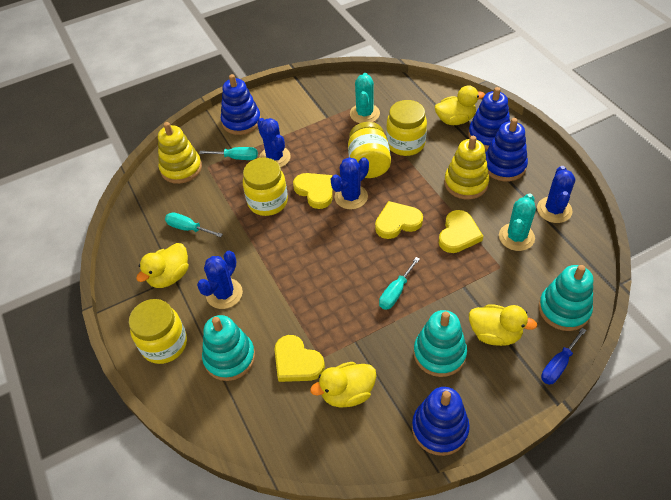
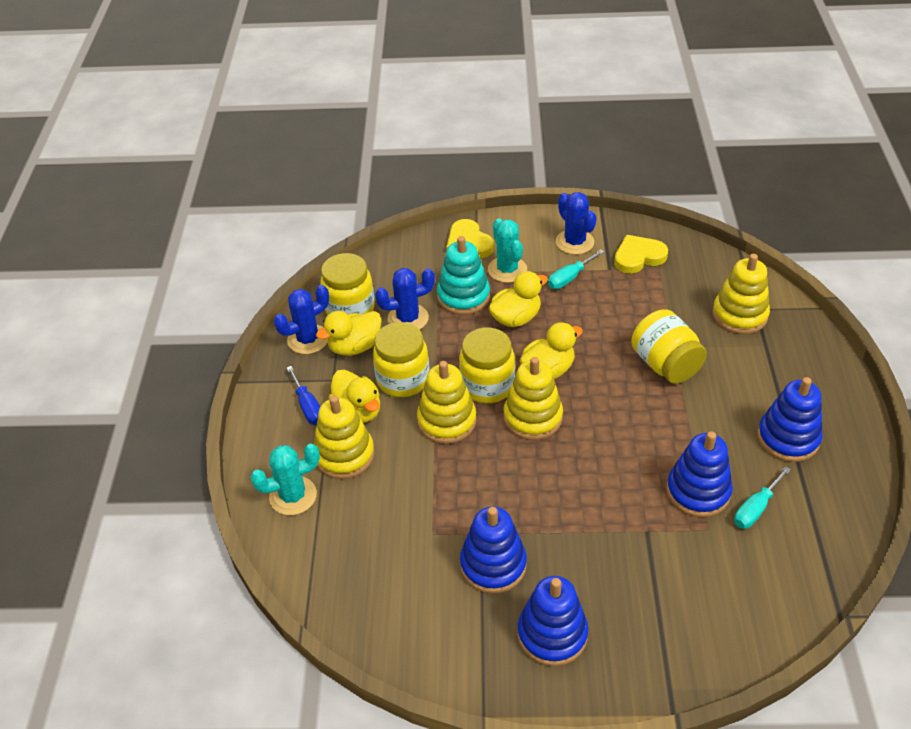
blue cactus: 4 -> 3
turquoise screwdriver: 3 -> 2
turquoise stacking toy: 3 -> 1
yellow heart: 4 -> 2
yellow stacking toy: 2 -> 4

